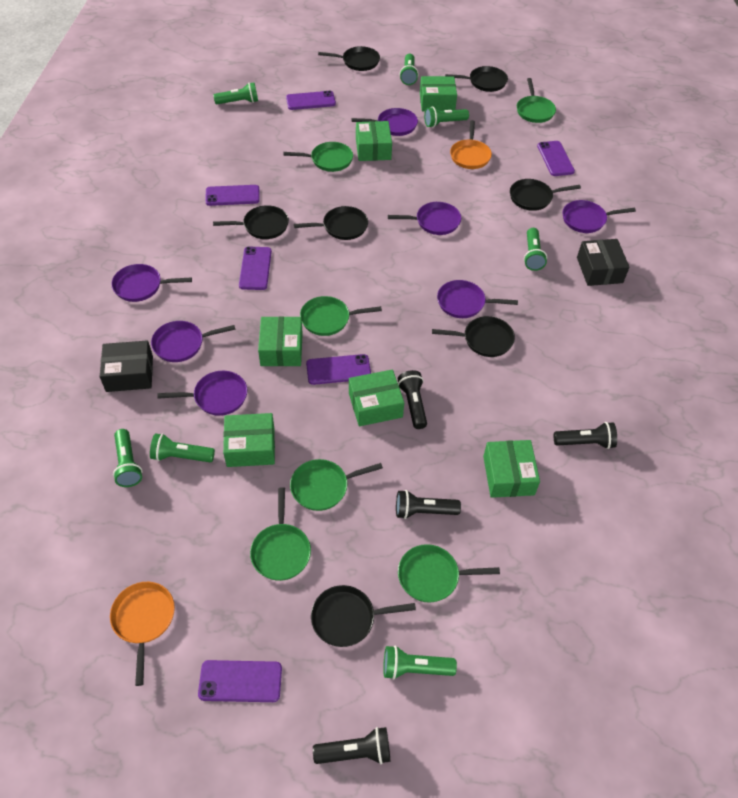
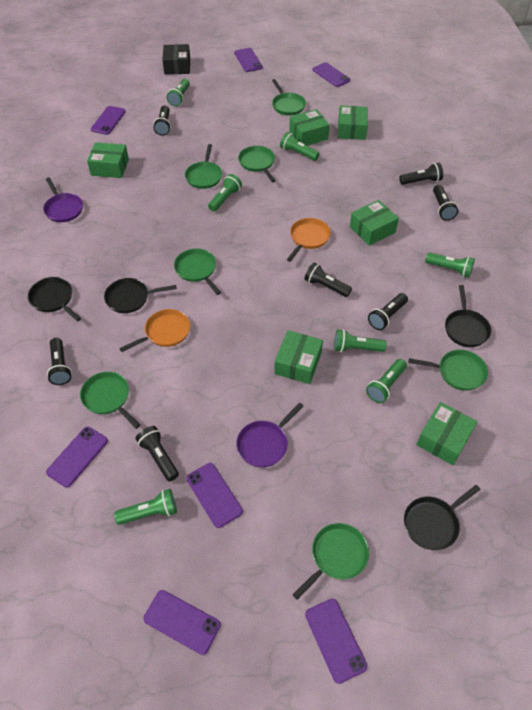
black box: 2 -> 1
black flashlight: 4 -> 7
black pan: 7 -> 4
green pan: 6 -> 7
purple pan: 7 -> 2
purple phone: 6 -> 7

